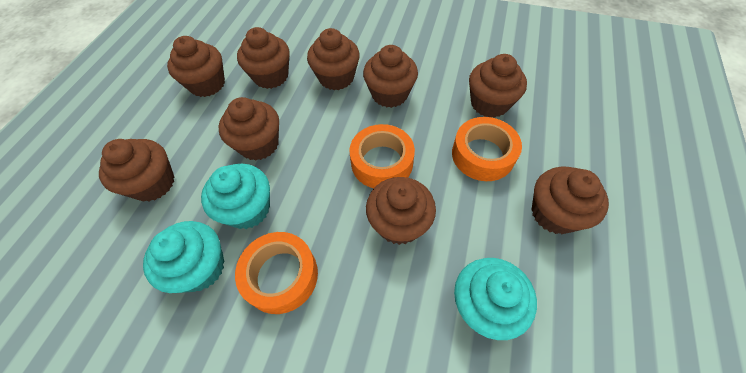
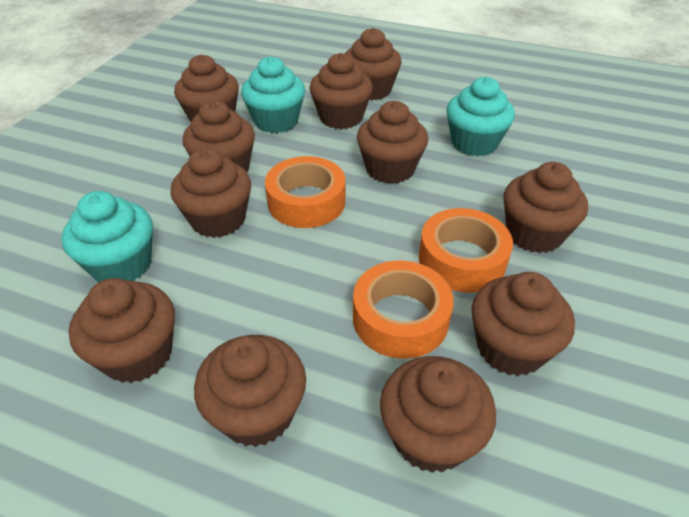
brown cupcake: 9 -> 11

